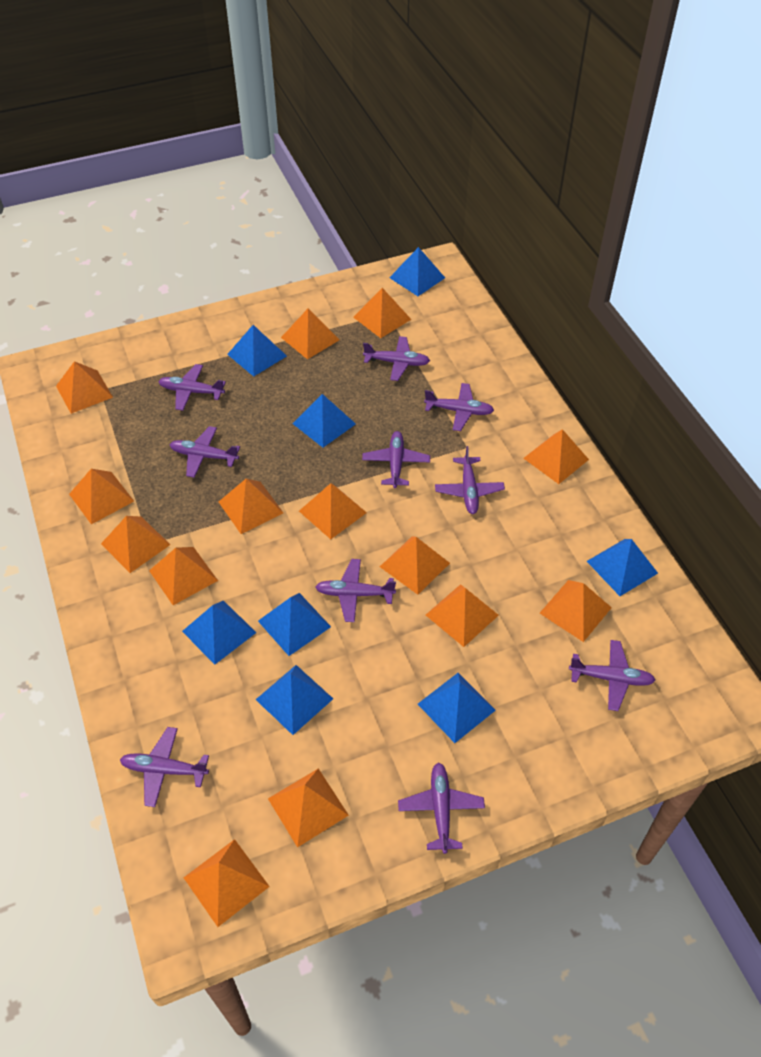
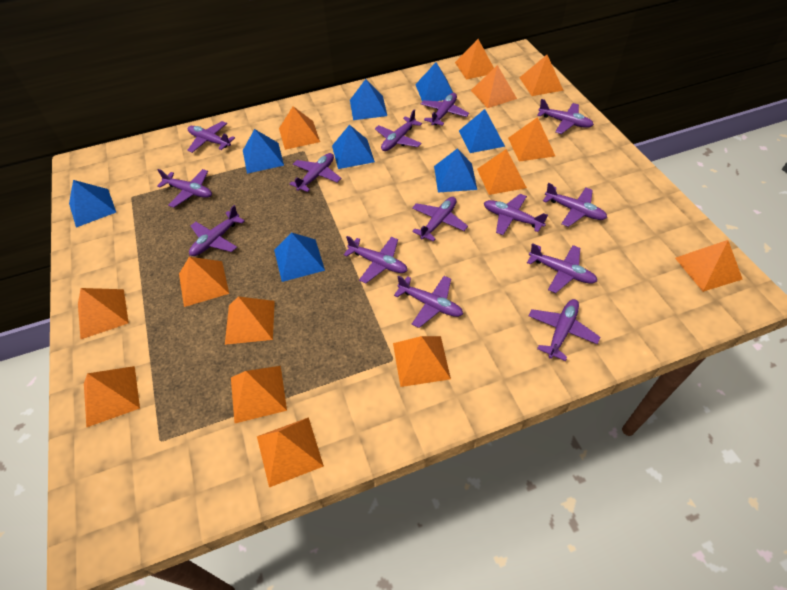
purple plane: 10 -> 14

